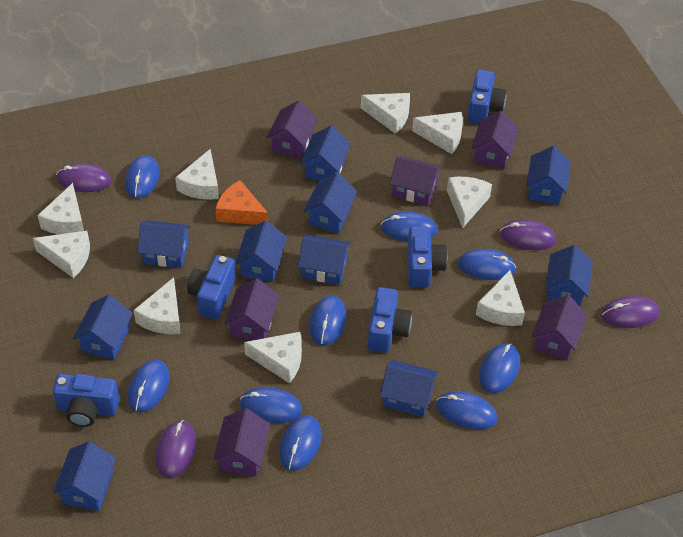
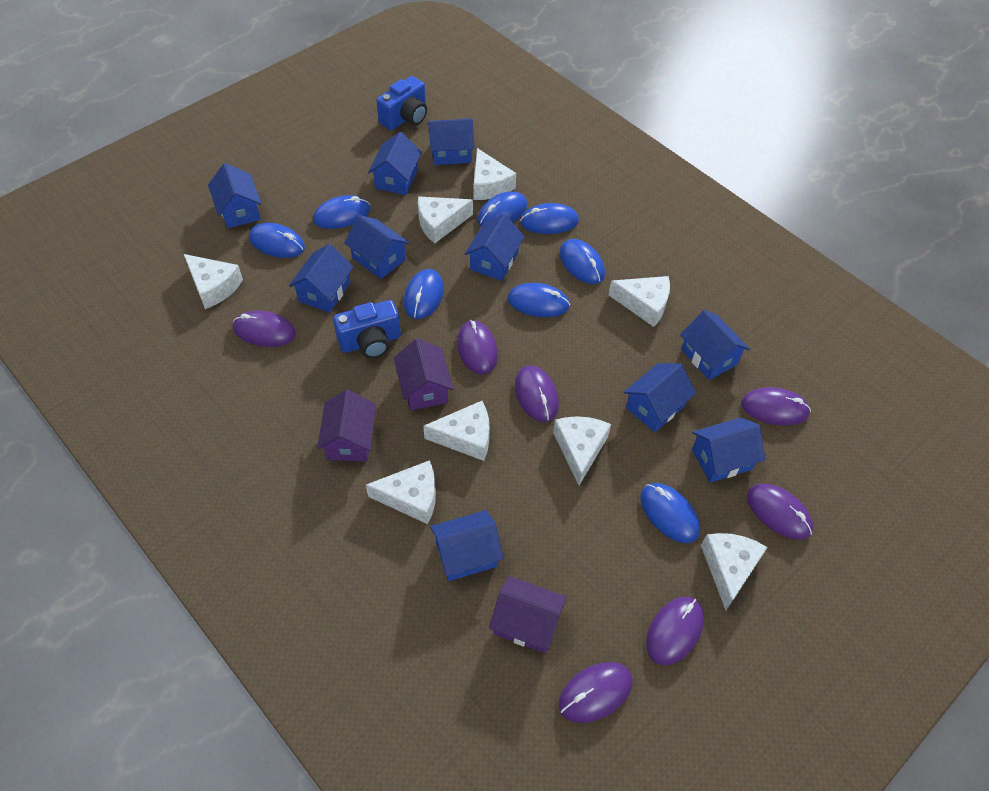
blue camera: 5 -> 2
blue mouse: 9 -> 8
orange cheese: 1 -> 0
purple house: 6 -> 3
purple mouse: 4 -> 7
white cheese: 9 -> 8

